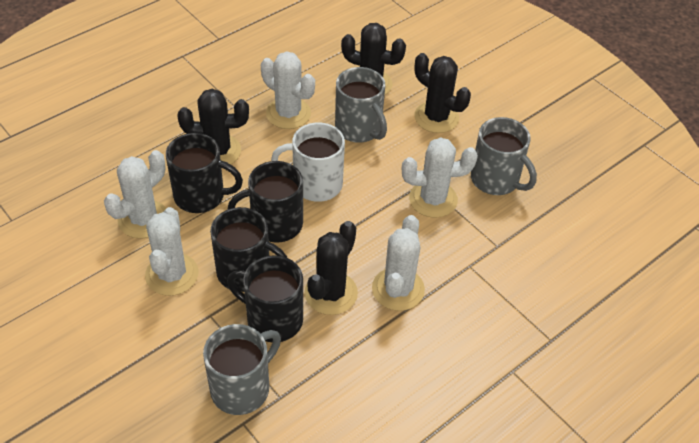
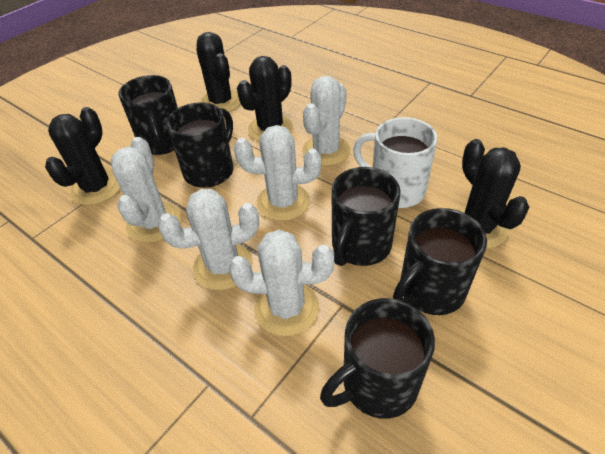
black mug: 4 -> 5
grey mug: 3 -> 0

